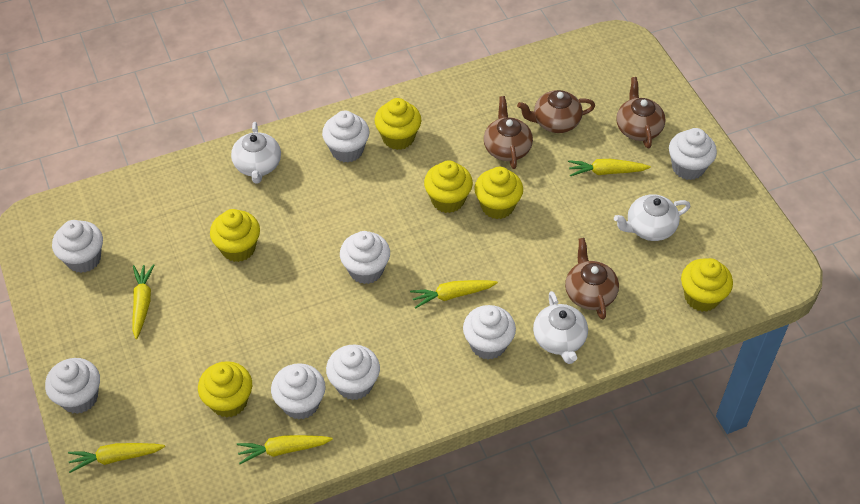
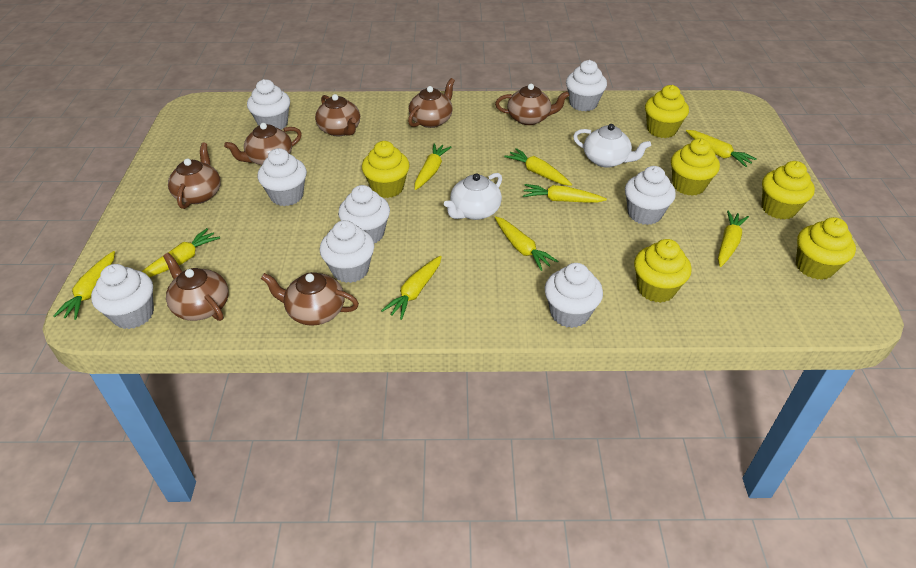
brown teapot: 4 -> 7
white teapot: 3 -> 2
yellow carrot: 5 -> 9

